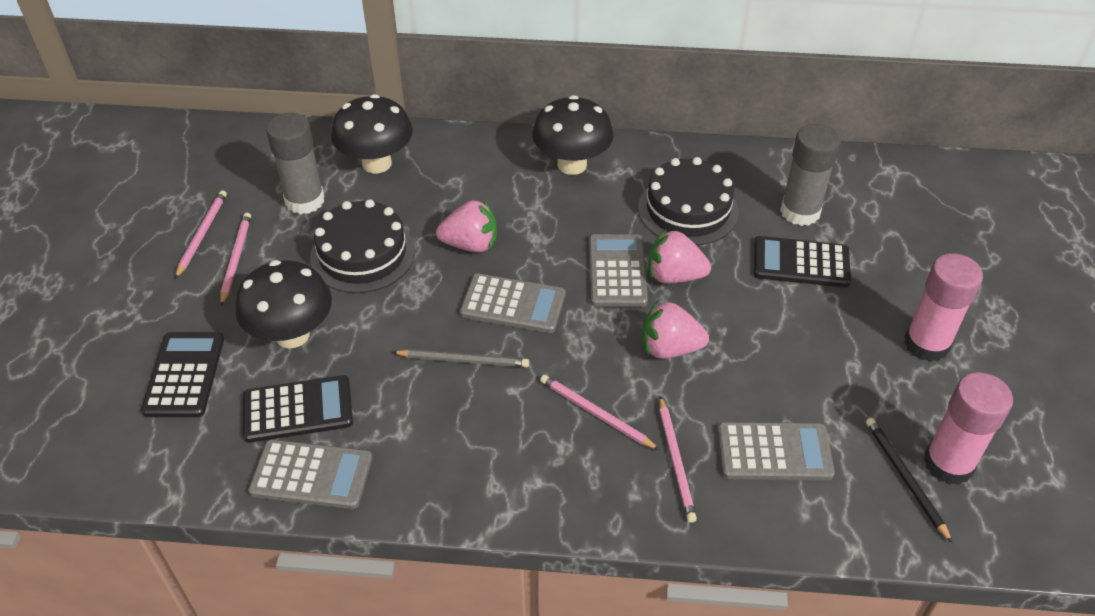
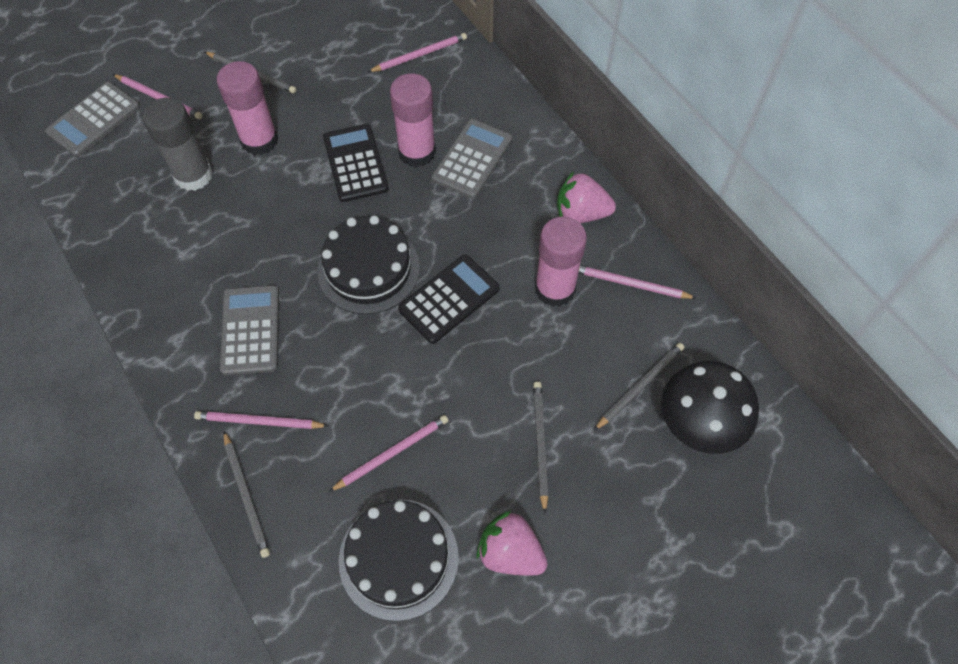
black calculator: 3 -> 2
black mushroom: 3 -> 1
black pencil: 1 -> 0
grey calculator: 4 -> 3
grey glue stick: 2 -> 1
grey pencil: 1 -> 4
pink glue stick: 2 -> 3
pink pencil: 4 -> 5
pink strawberry: 3 -> 2

